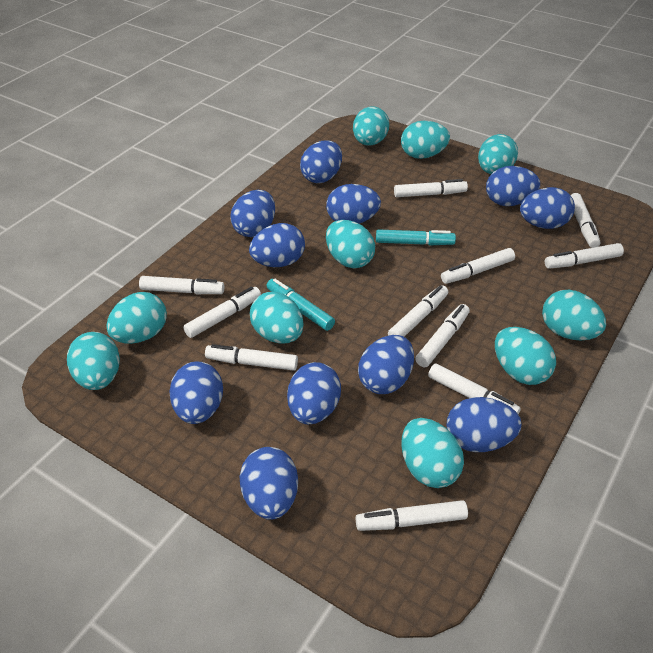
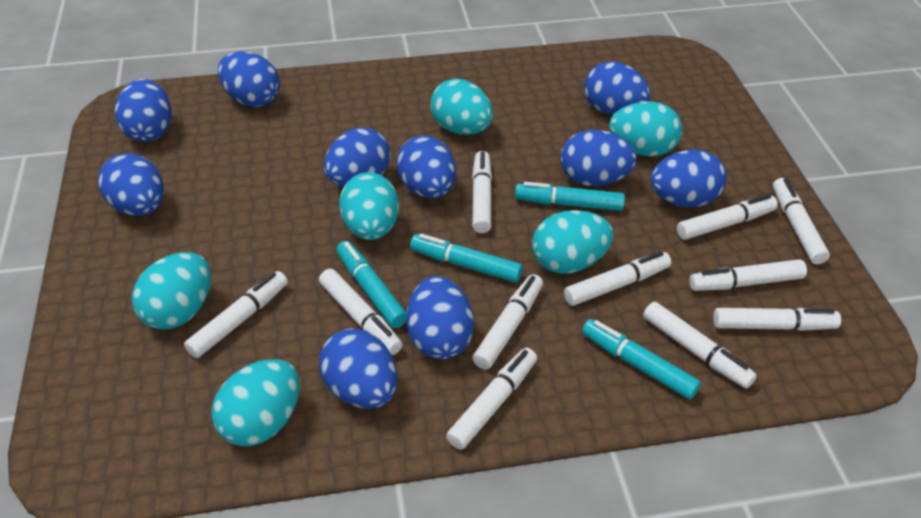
blue egg: 11 -> 10
turquoise egg: 10 -> 6
turquoise marker: 2 -> 4

